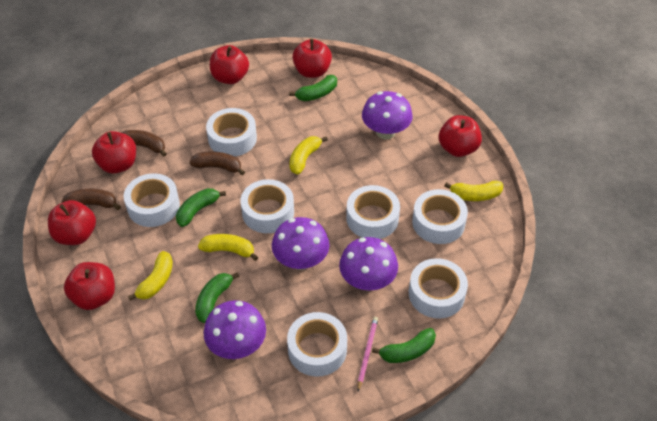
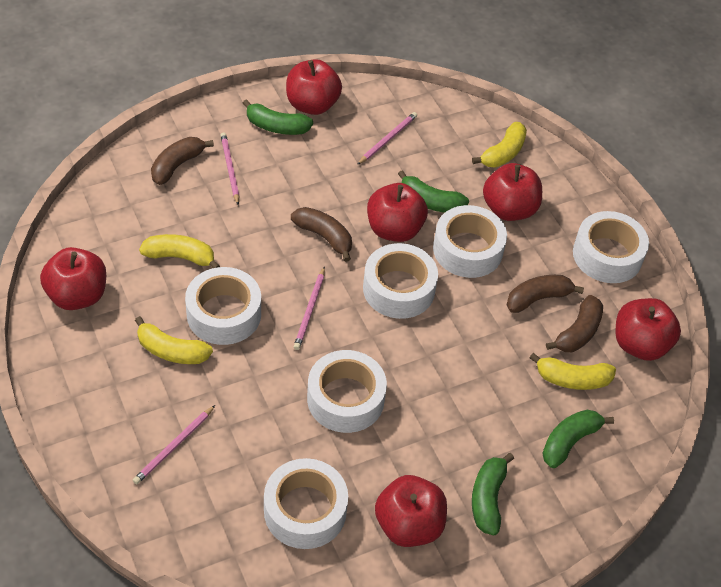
brown banana: 3 -> 4
pink pencil: 1 -> 4
purple mushroom: 4 -> 0
white tape: 7 -> 6

